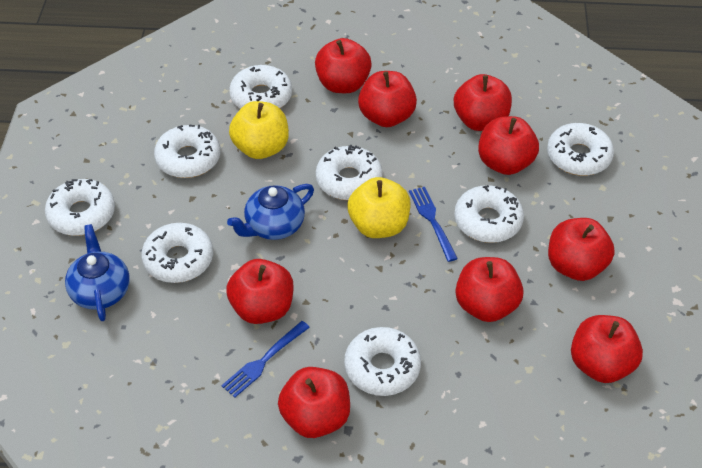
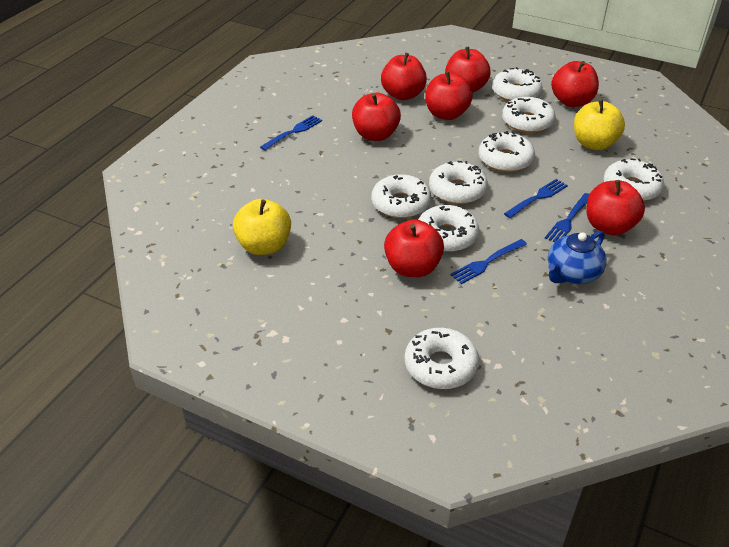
blue fork: 2 -> 4
blue teapot: 2 -> 1
red apple: 9 -> 7

